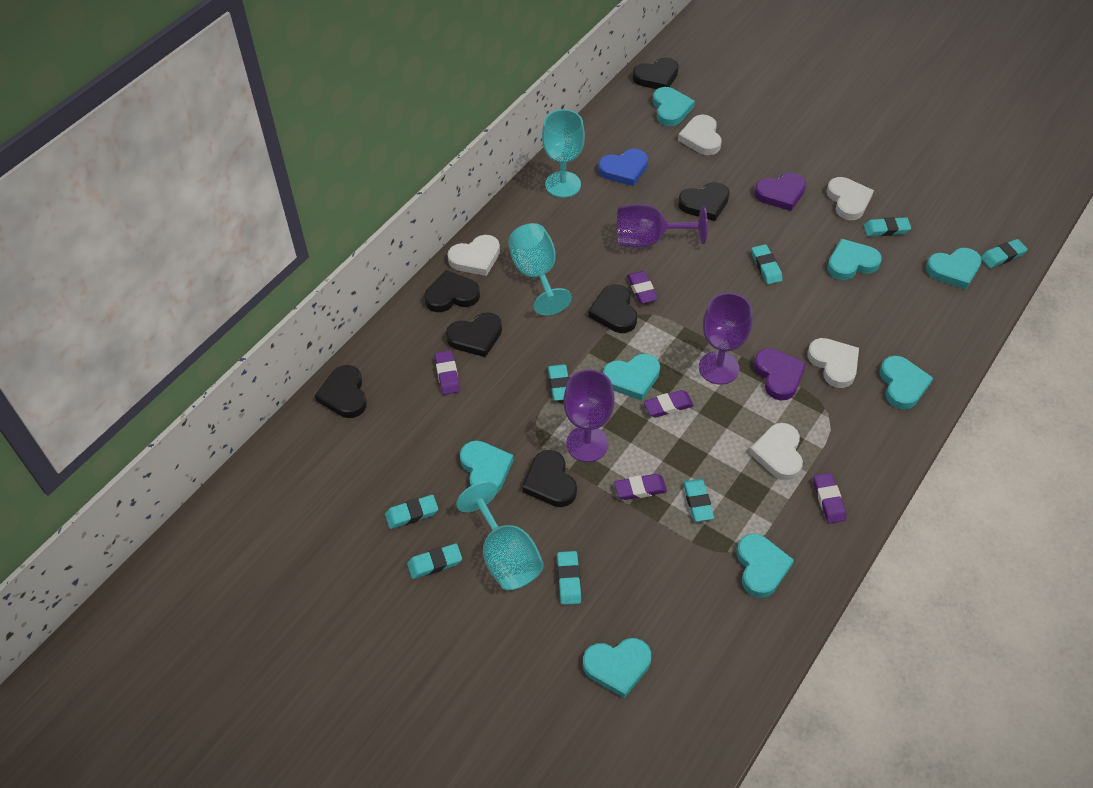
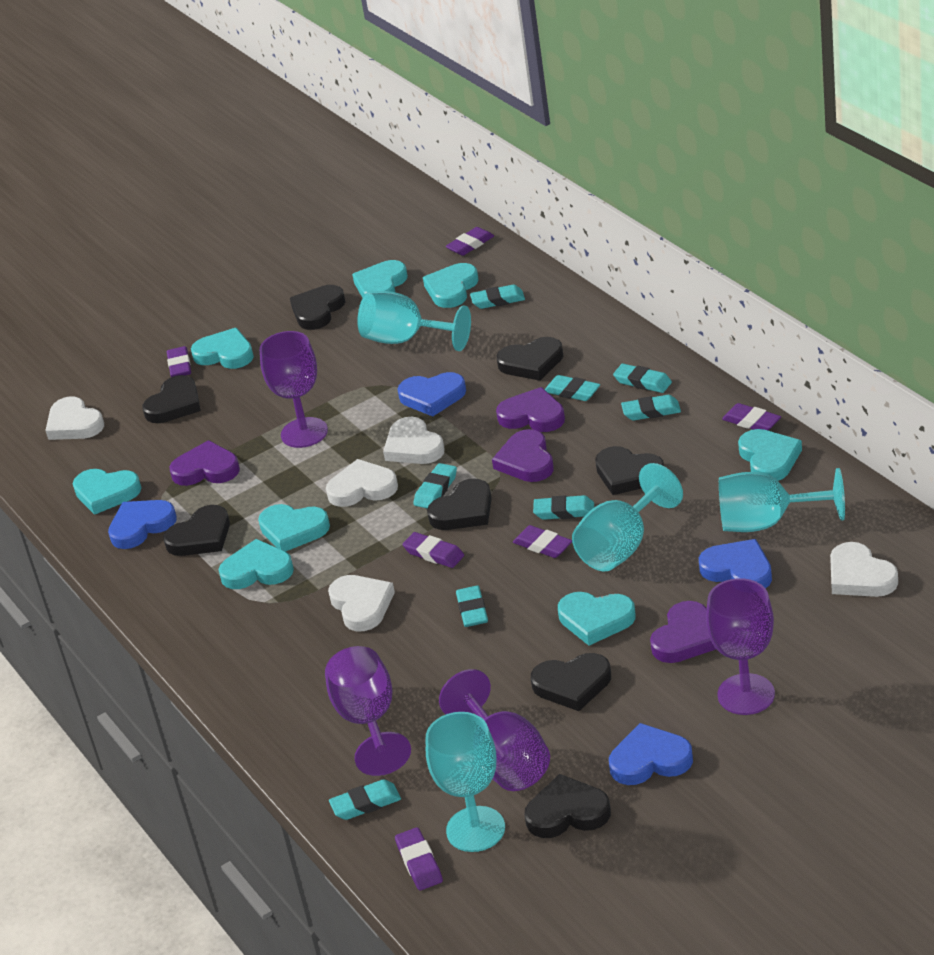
black heart: 7 -> 8
blue heart: 1 -> 4
purple eraser: 5 -> 6
purple goblet: 3 -> 4
purple heart: 2 -> 4
turquoise goblet: 3 -> 4

